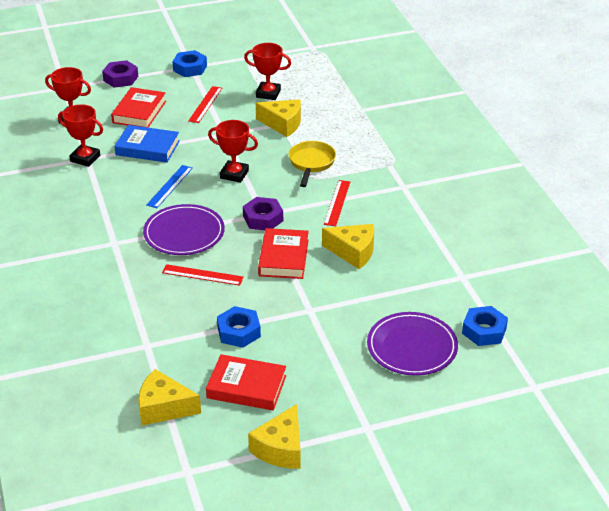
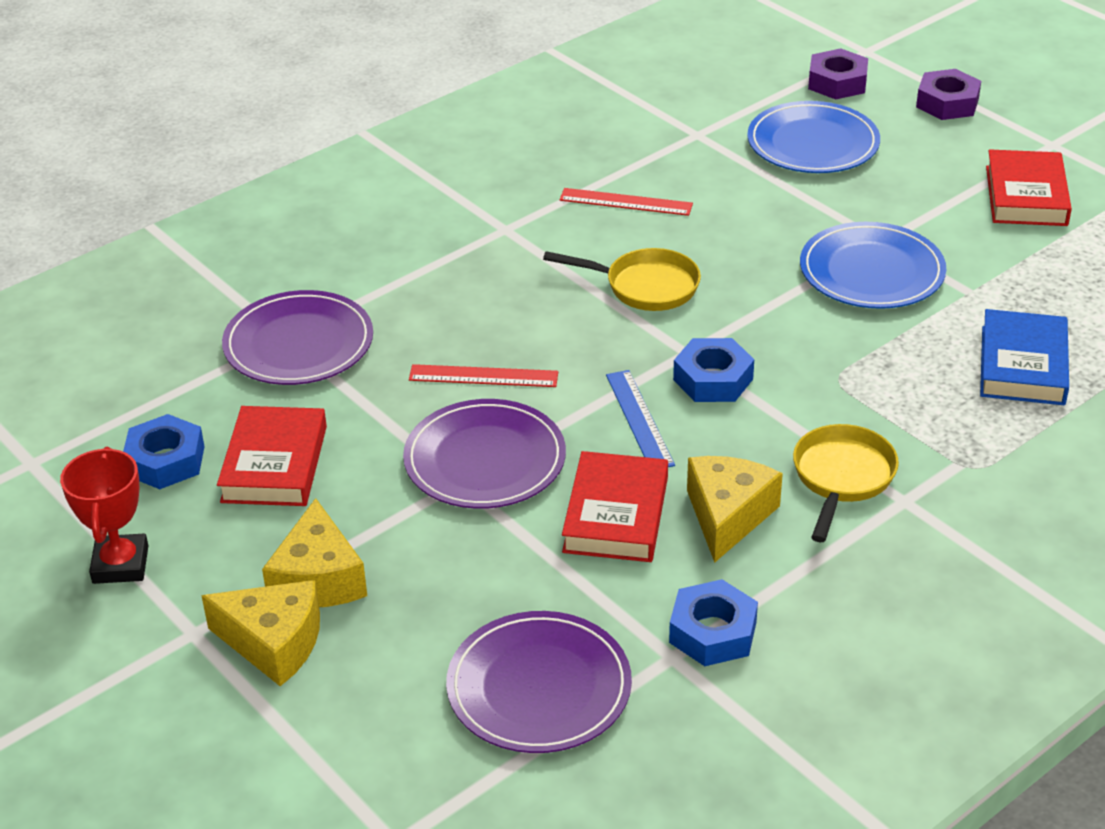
blue plate: 0 -> 2
purple plate: 2 -> 3
red ruler: 3 -> 2
red trophy: 4 -> 1
yellow cheese: 4 -> 3
yellow pan: 1 -> 2

